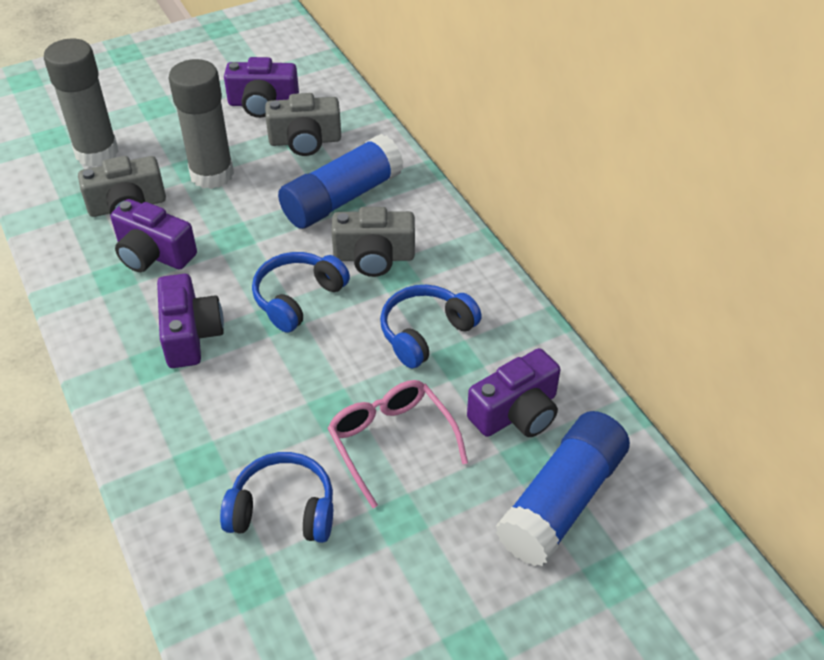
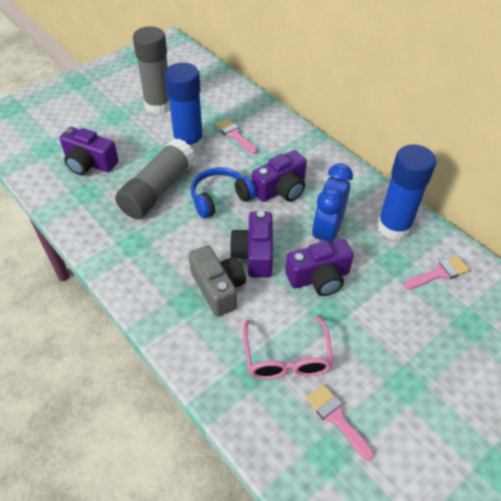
blue clock: 0 -> 1
blue headphones: 3 -> 1
grey camera: 3 -> 1
pink brush: 0 -> 3

